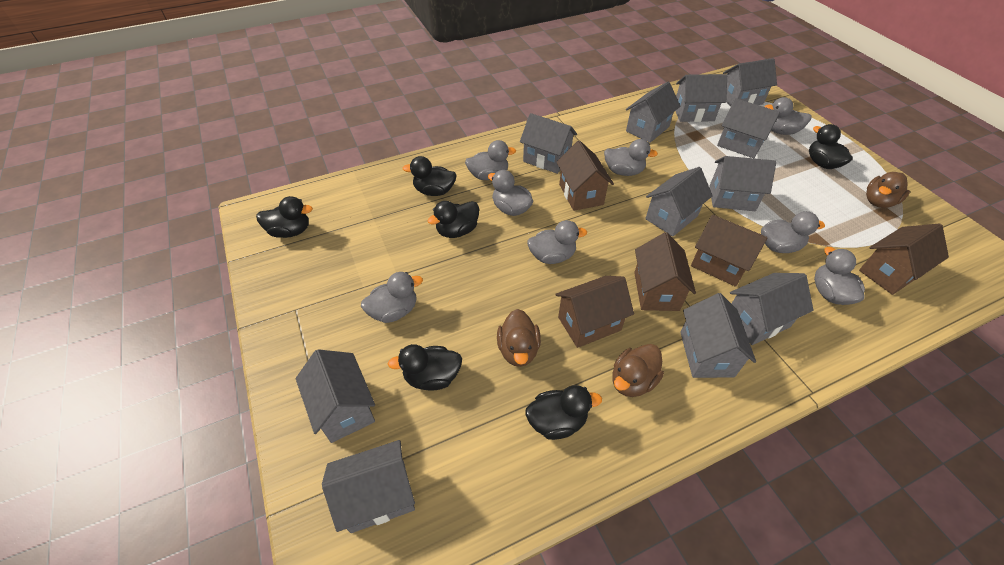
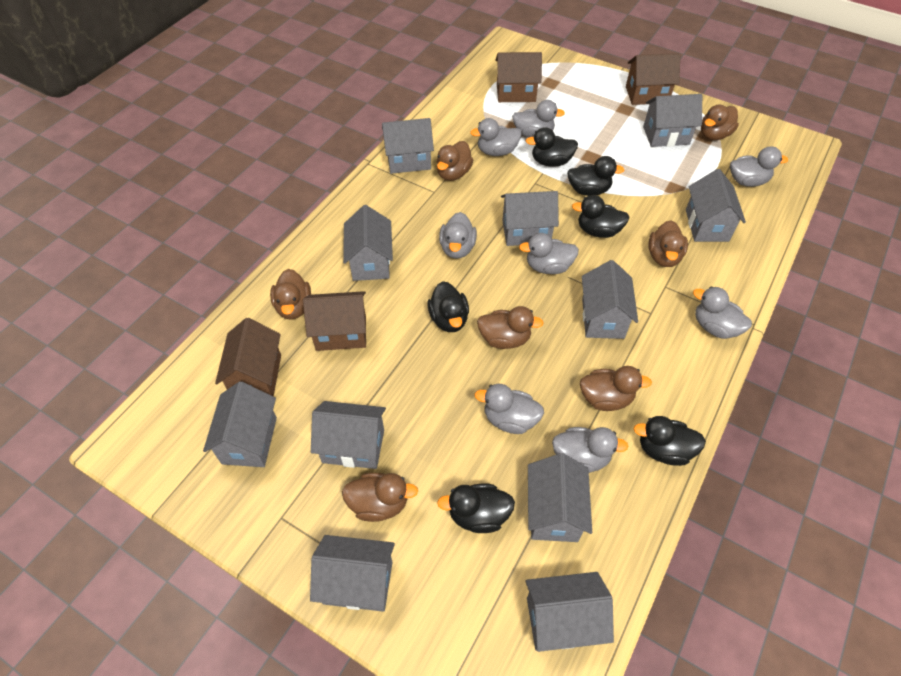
brown duck: 3 -> 7
brown house: 5 -> 4

